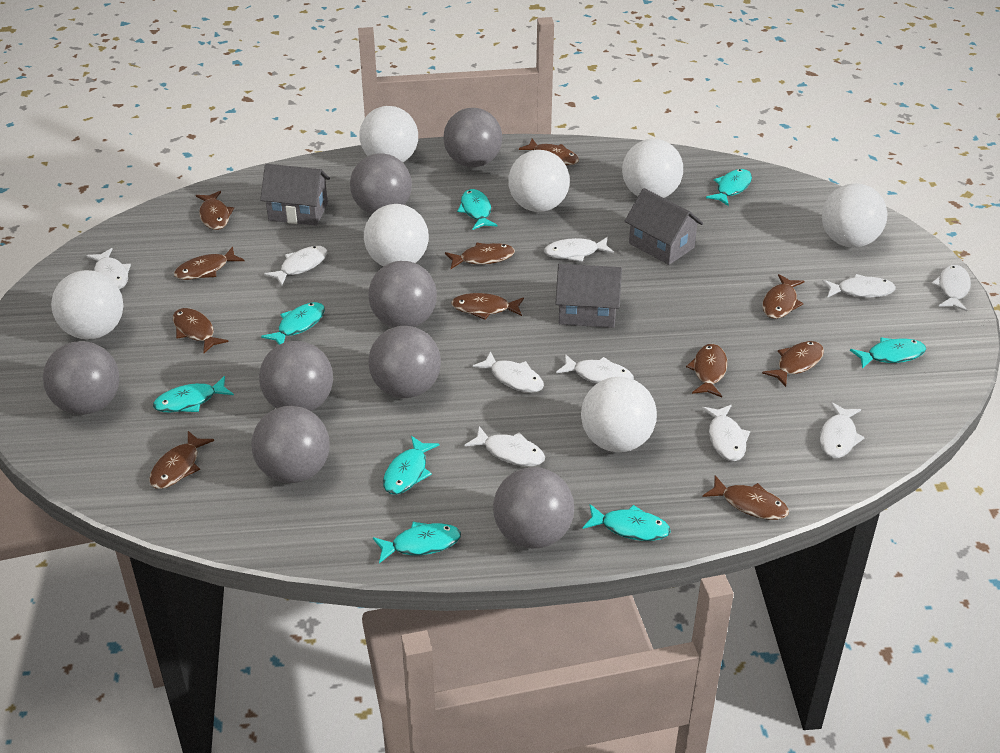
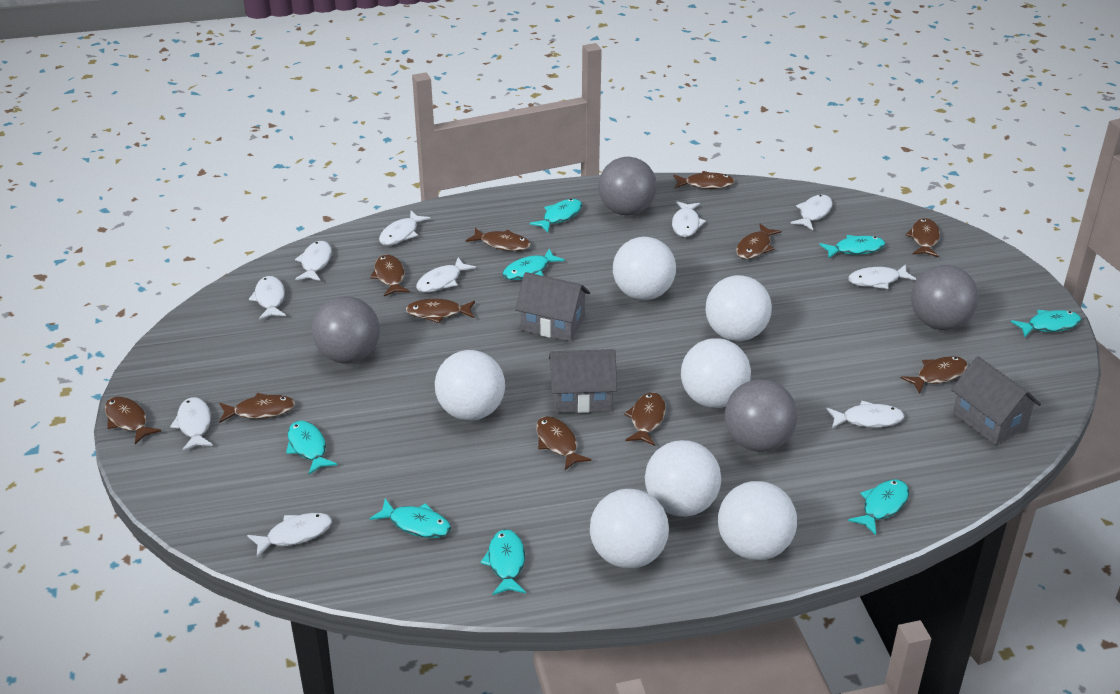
grey ball: 8 -> 4

